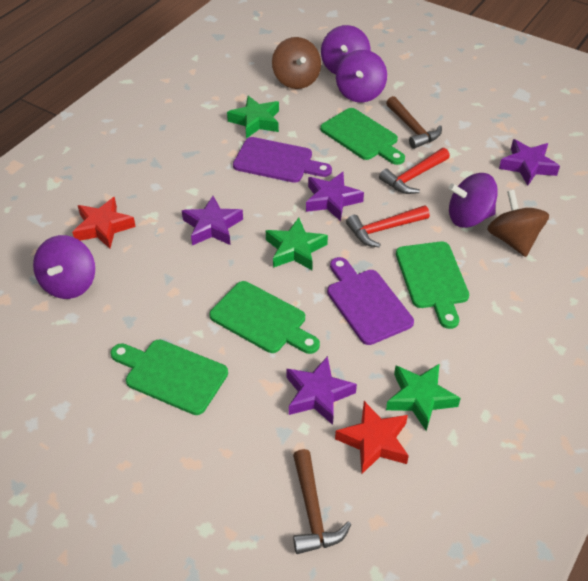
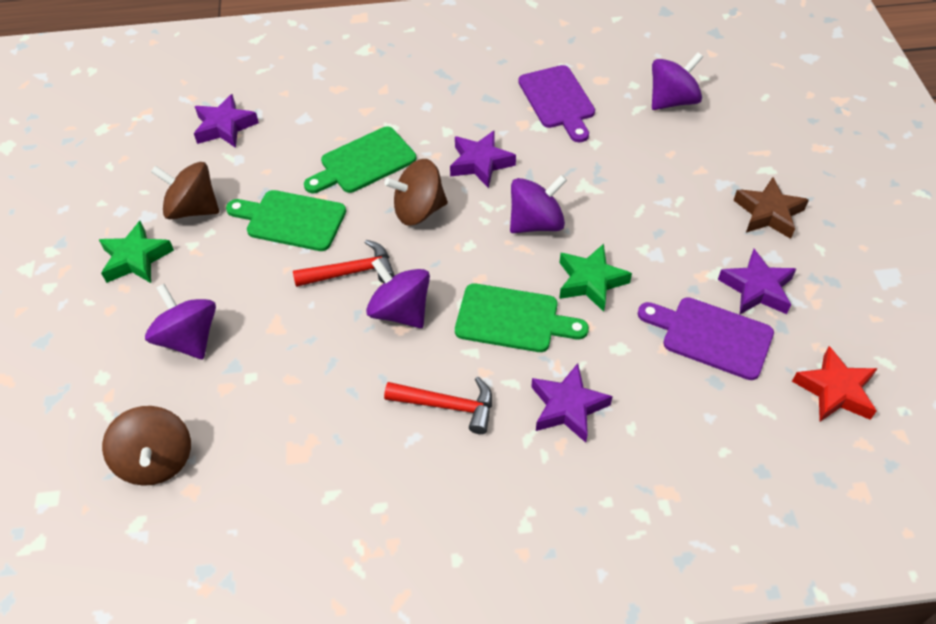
brown hammer: 2 -> 0
brown spinning top: 2 -> 3
brown star: 0 -> 1
green cutting board: 4 -> 3
green star: 3 -> 2
red star: 2 -> 1

